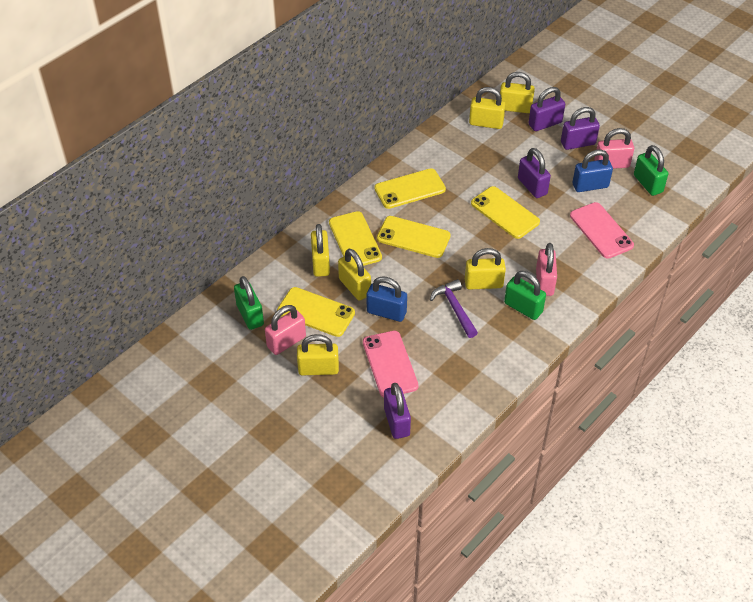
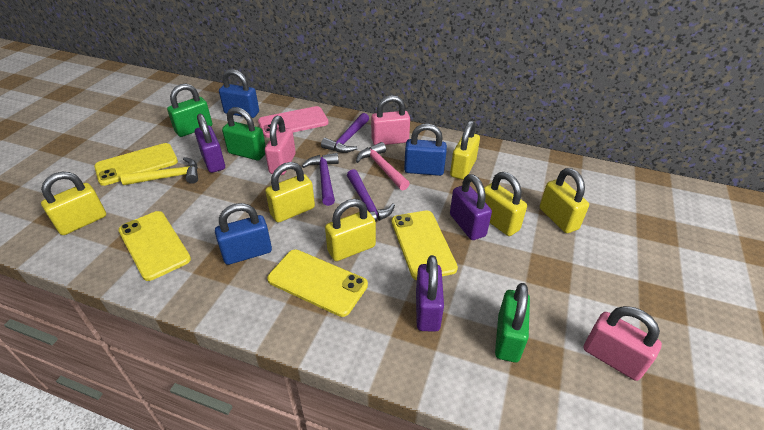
blue padlock: 2 -> 3
pink hammer: 0 -> 1
pink phone: 2 -> 1
purple hammer: 1 -> 3
purple padlock: 4 -> 3
yellow hammer: 0 -> 1
yellow phone: 5 -> 4

